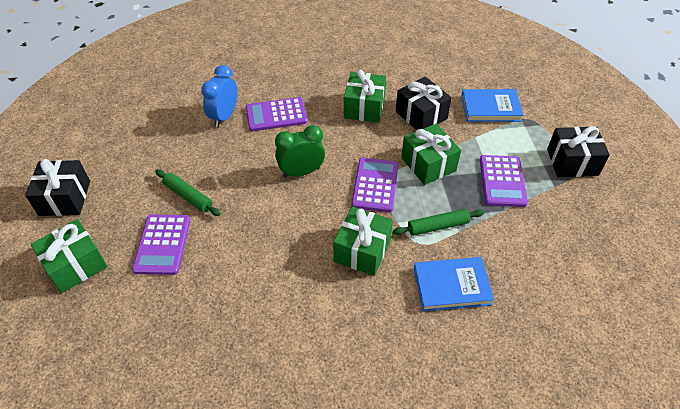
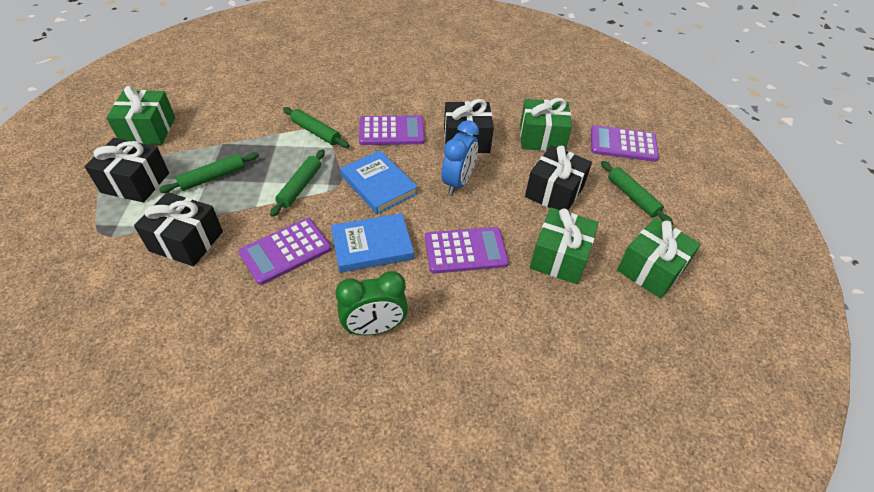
black gift: 3 -> 4
green rolling pin: 2 -> 4

